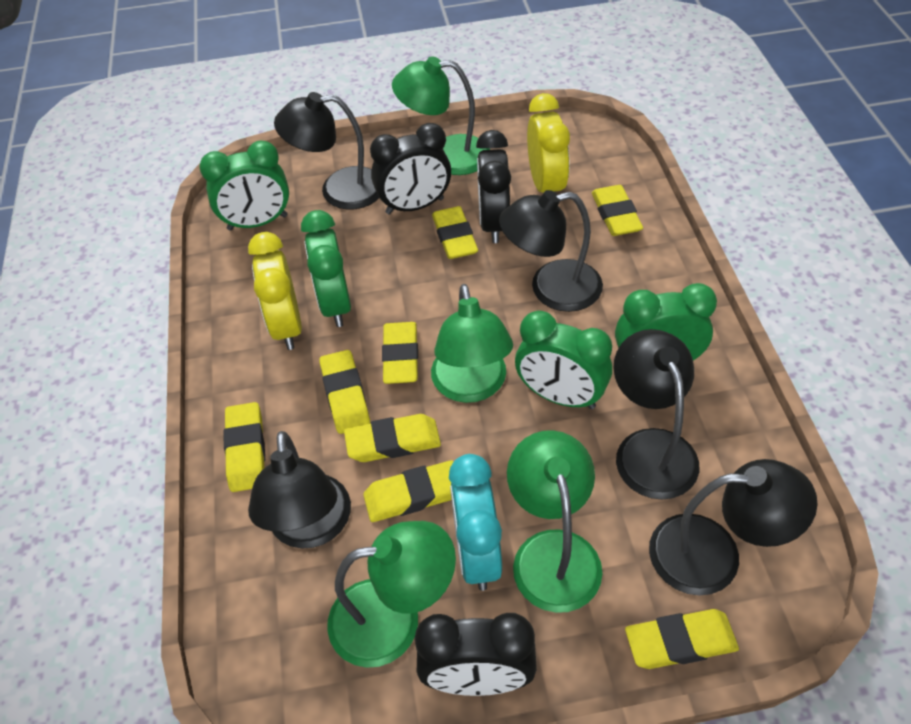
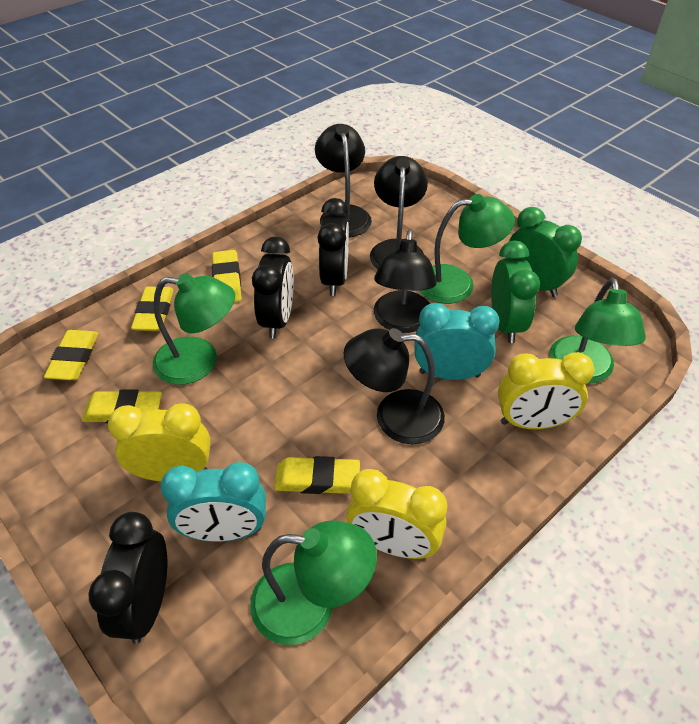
black lamp: 5 -> 4
green clock: 4 -> 2
turquoise clock: 1 -> 2
yellow clock: 2 -> 3
yellow eraser: 8 -> 5

